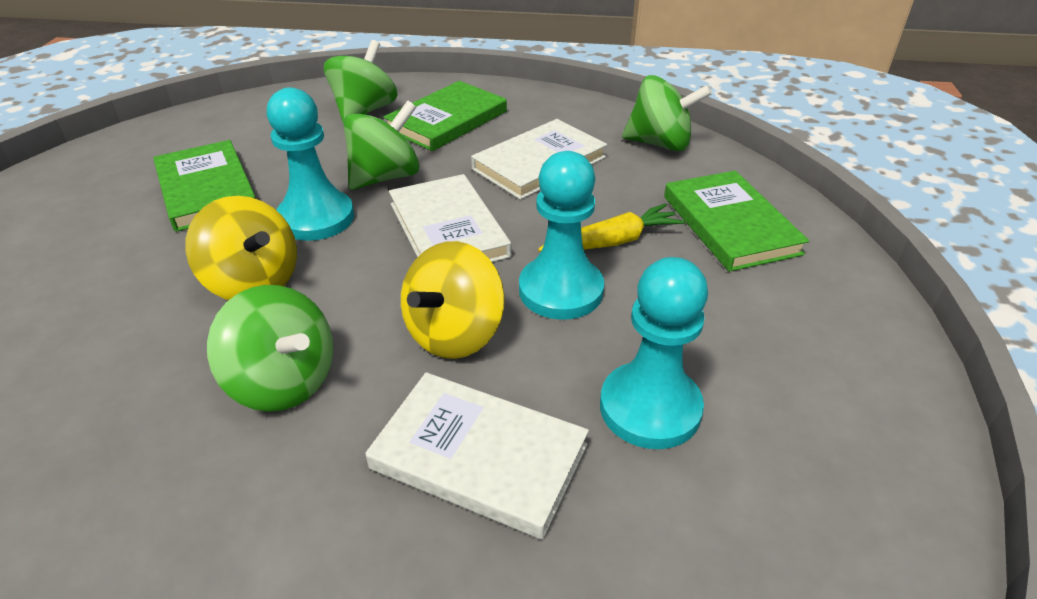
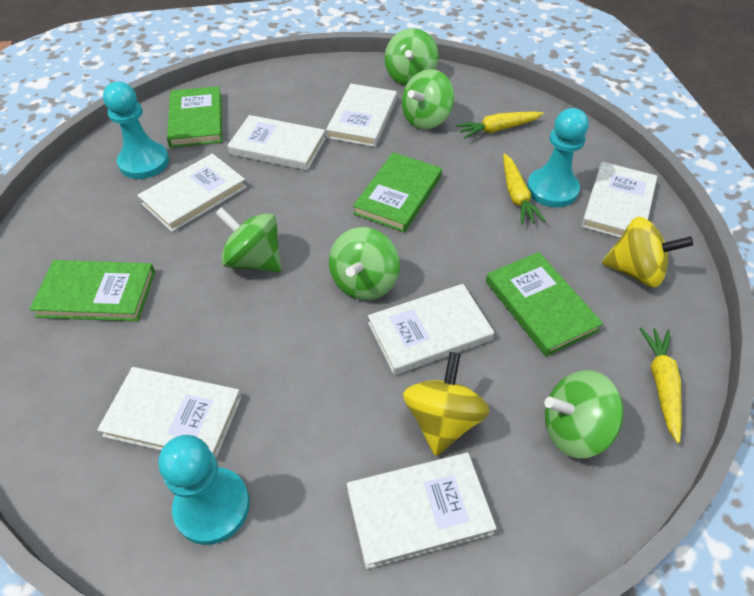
green book: 3 -> 4
green spinning top: 4 -> 5
white book: 3 -> 7
yellow carrot: 1 -> 3

